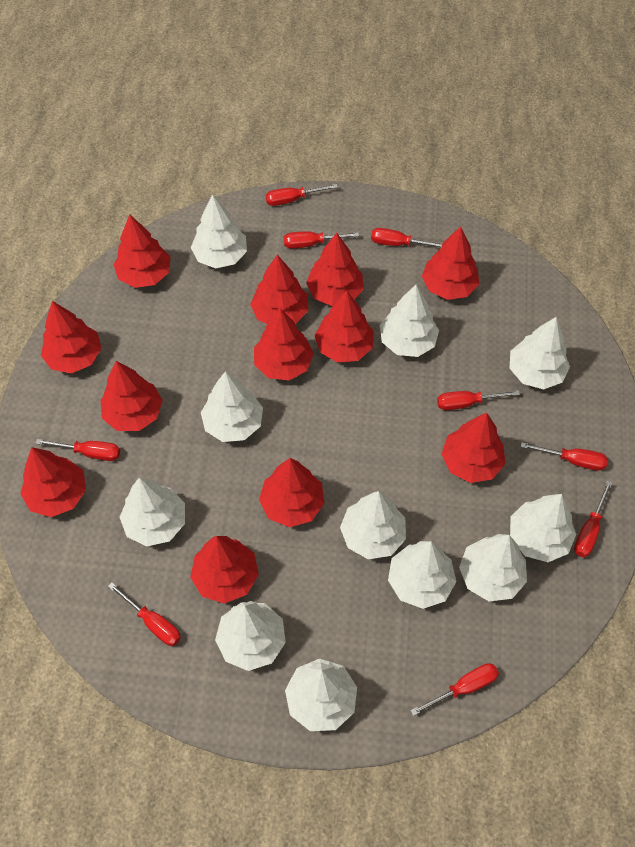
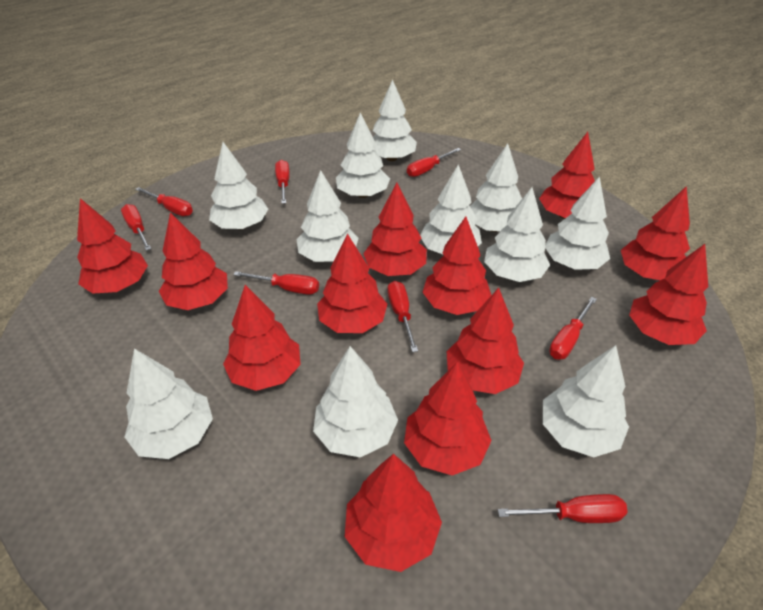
red screwdriver: 9 -> 8

